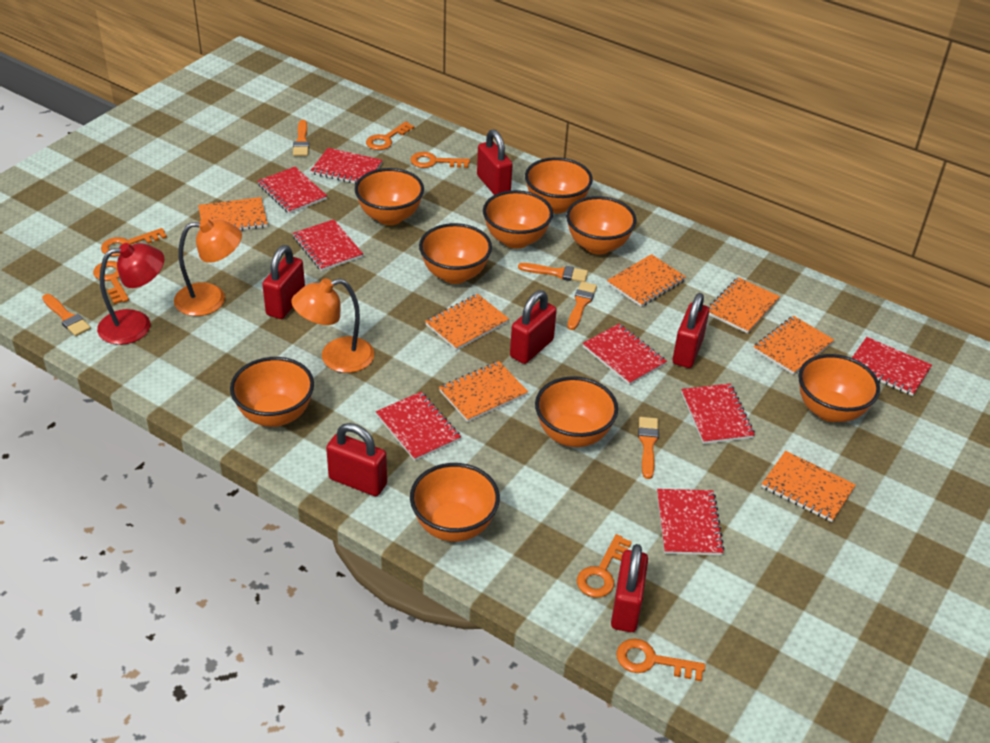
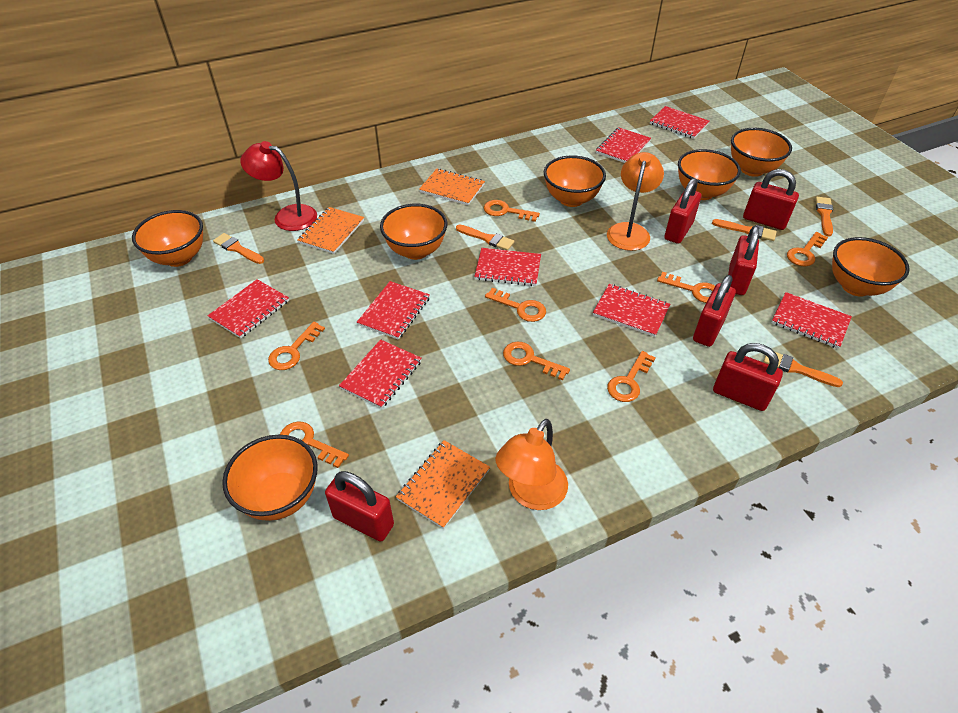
orange bowl: 9 -> 7
orange key: 6 -> 8
orange notebook: 7 -> 3

